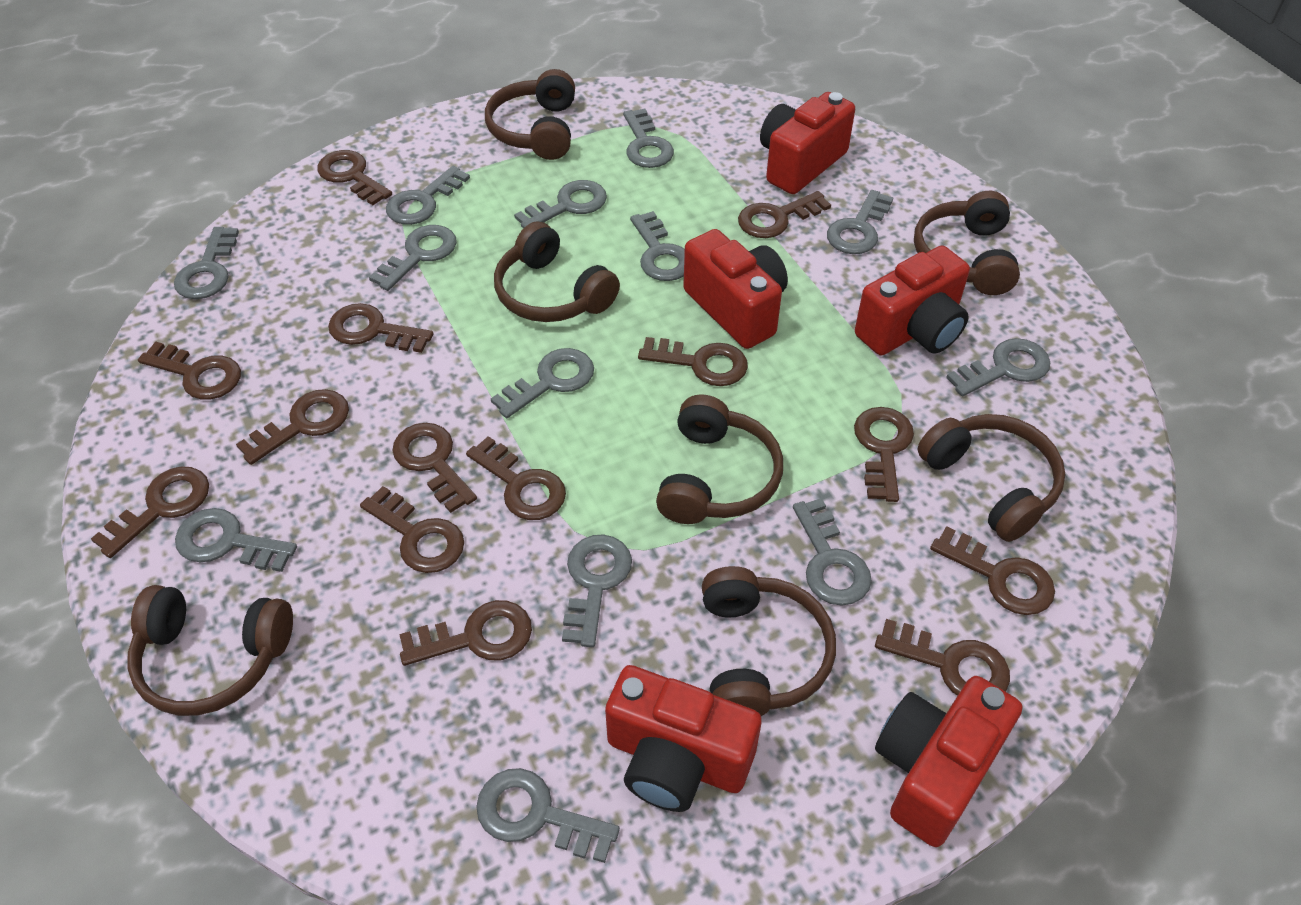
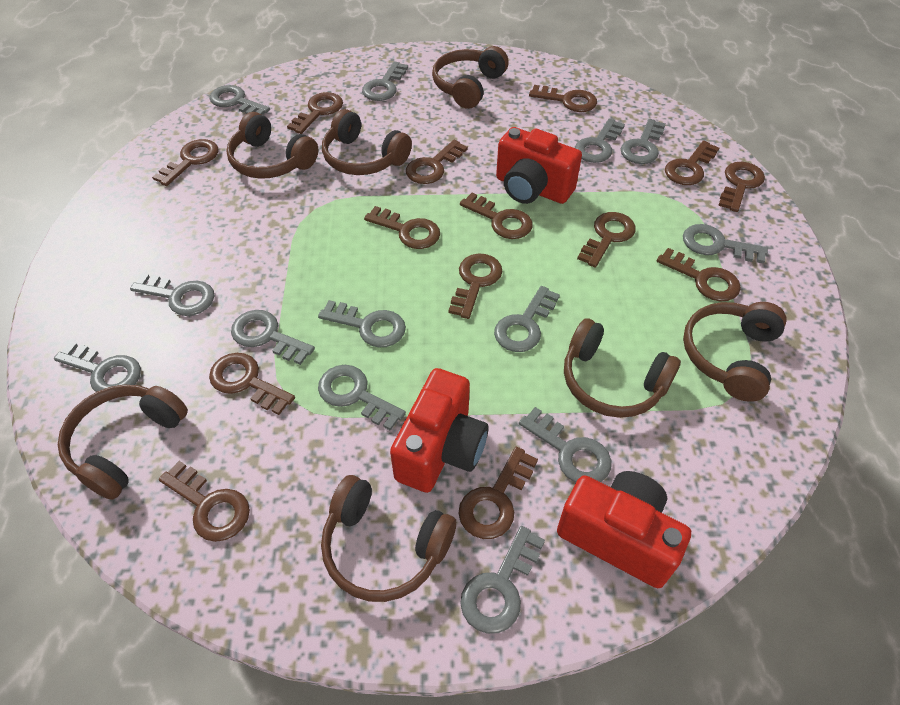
red camera: 5 -> 3

